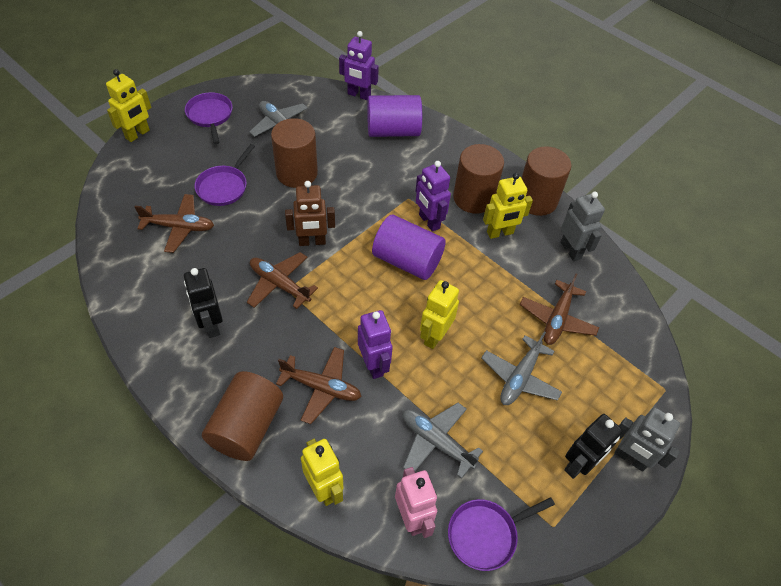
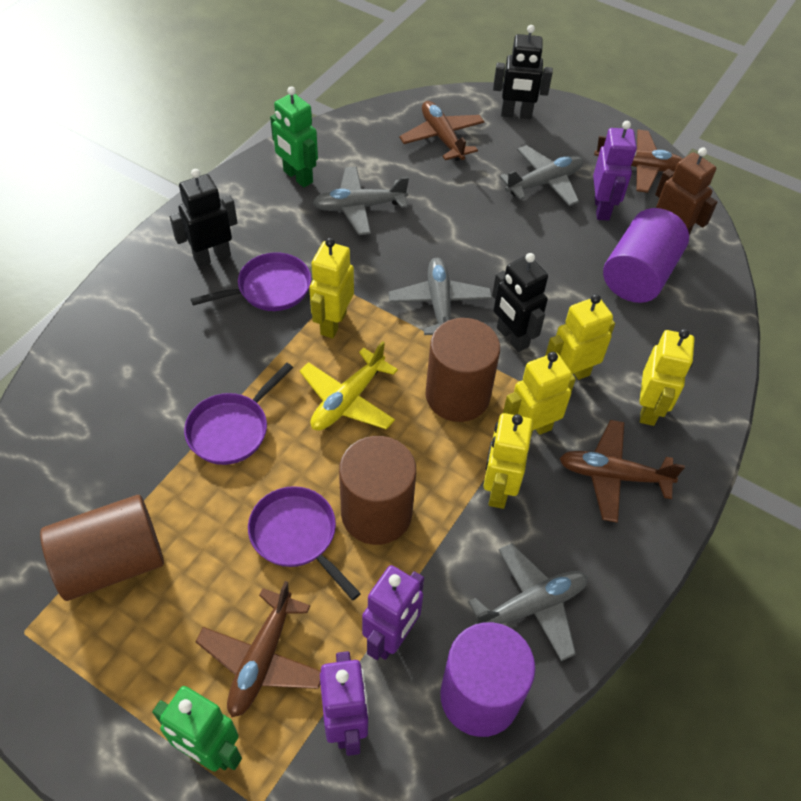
black robot: 2 -> 3
brown cylinder: 4 -> 3
green robot: 0 -> 2
grey plane: 3 -> 4
grey robot: 2 -> 0
pink robot: 1 -> 0
yellow plane: 0 -> 1
yellow robot: 4 -> 5

